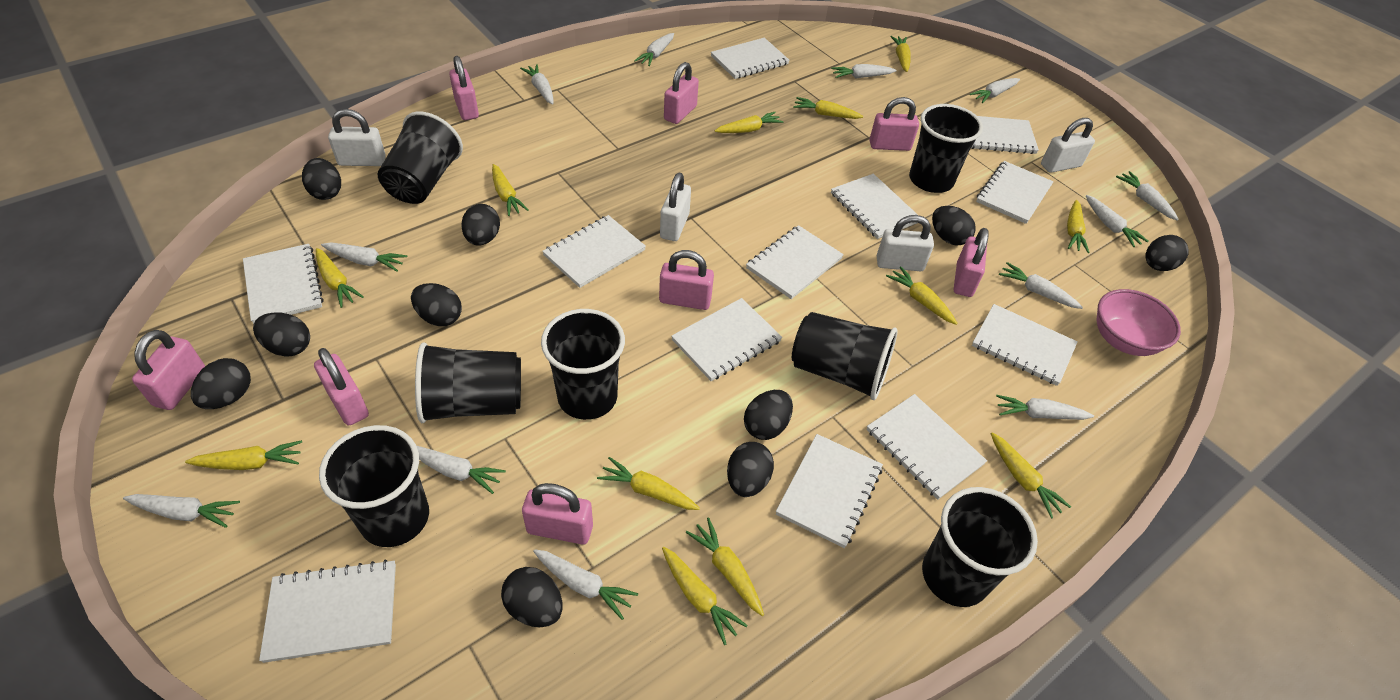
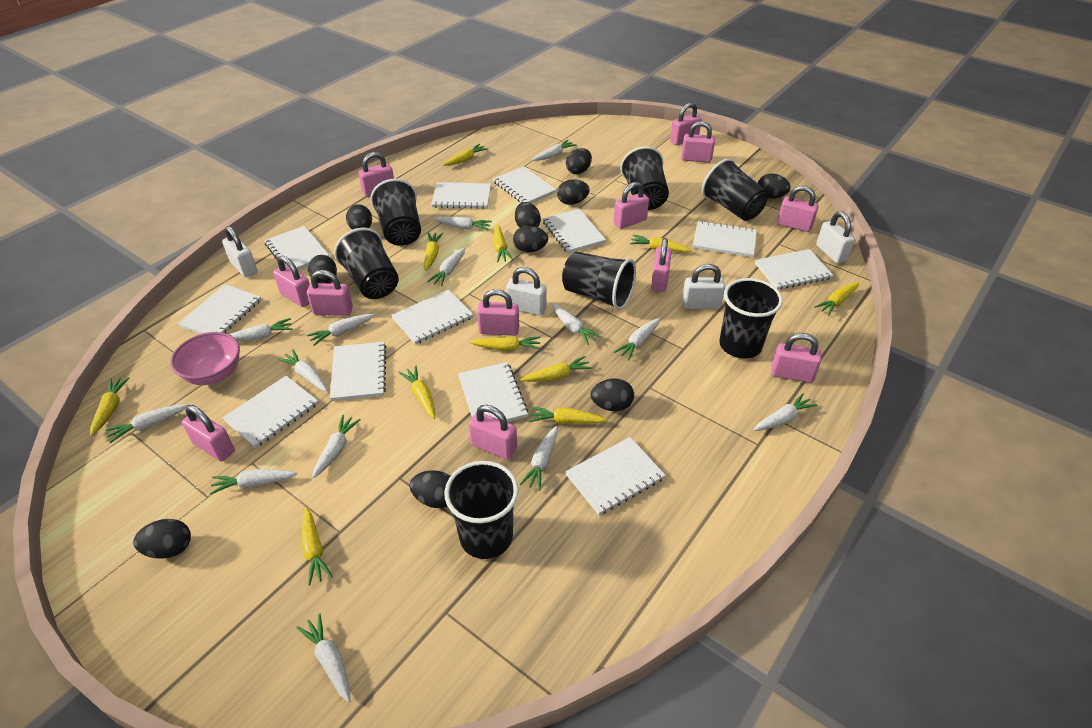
pink padlock: 8 -> 12
white carrot: 12 -> 14
yellow carrot: 12 -> 11

